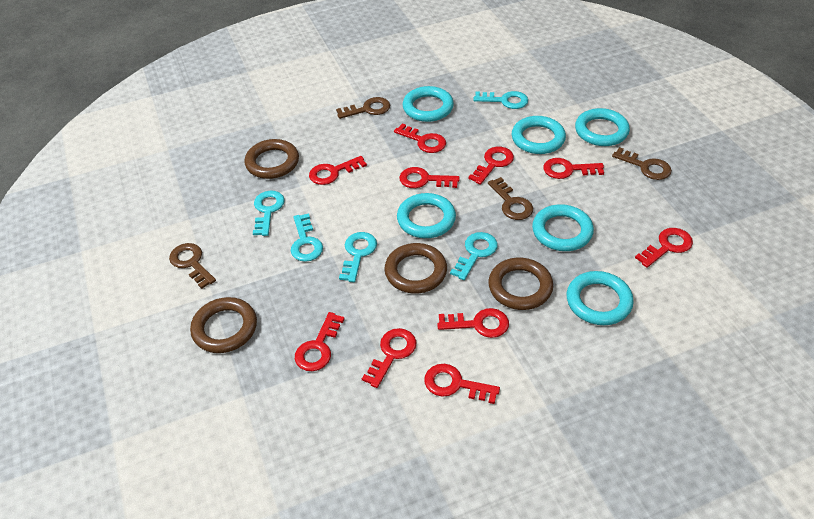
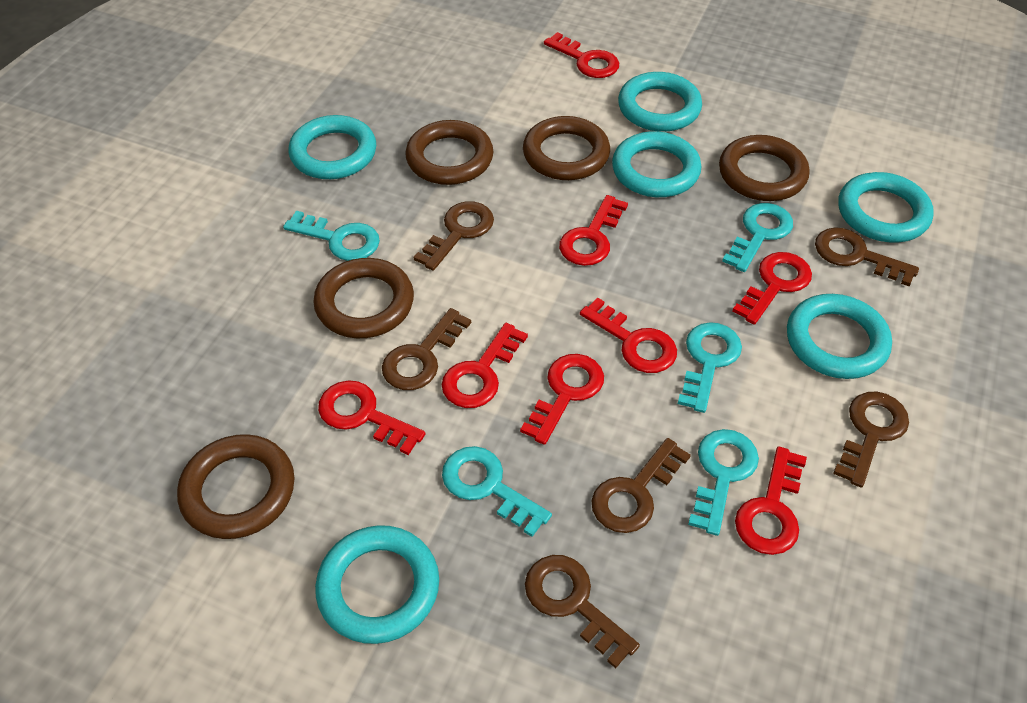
brown key: 4 -> 6
brown ring: 4 -> 5
red key: 10 -> 8

